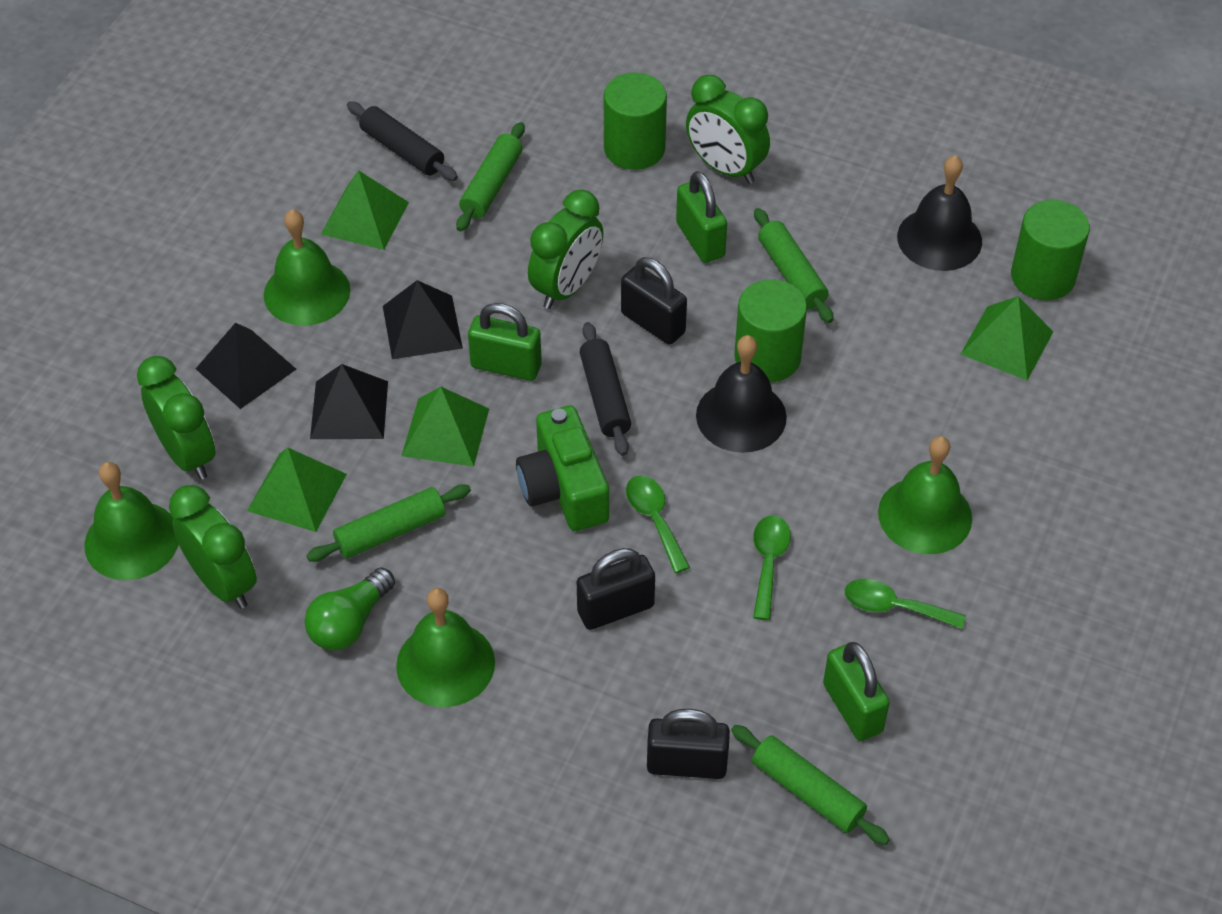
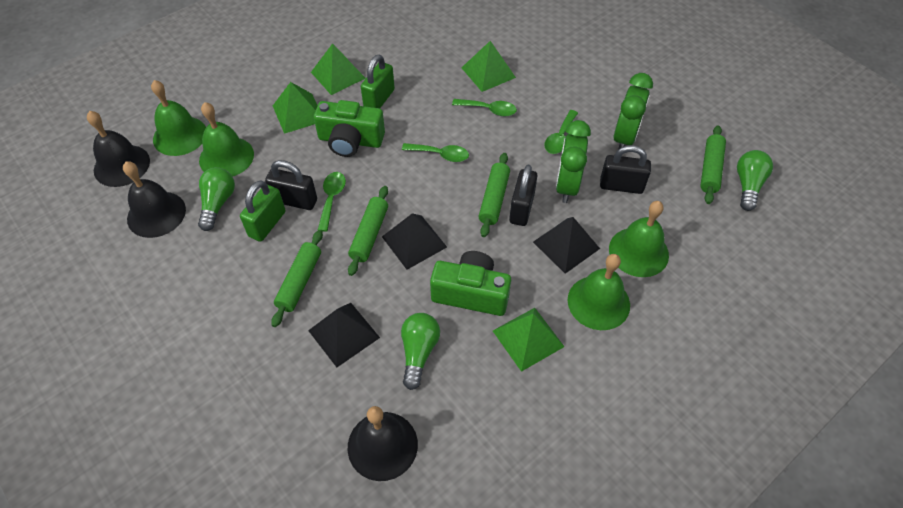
black bell: 2 -> 3
black rolling pin: 2 -> 0
green camera: 1 -> 2
green clock: 4 -> 2
green cylinder: 3 -> 0
green light bulb: 1 -> 3
green padlock: 3 -> 2
green spoon: 3 -> 4

